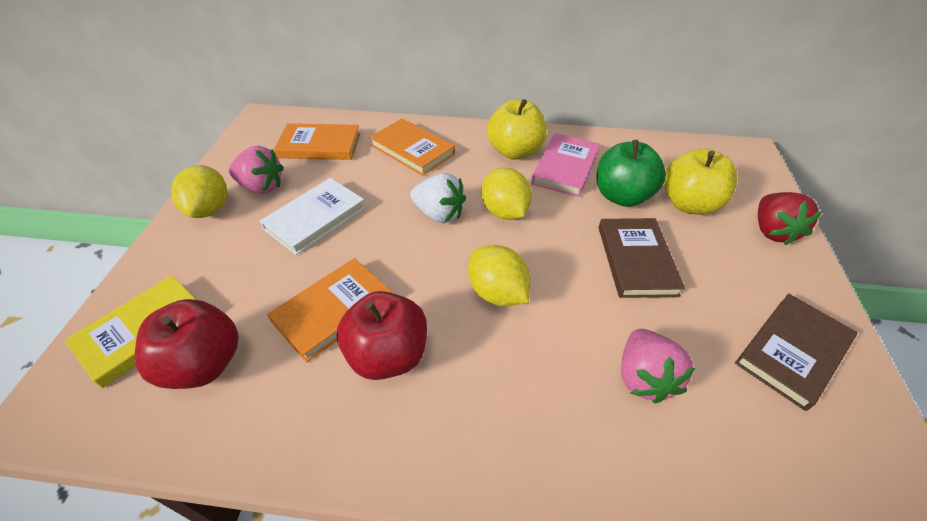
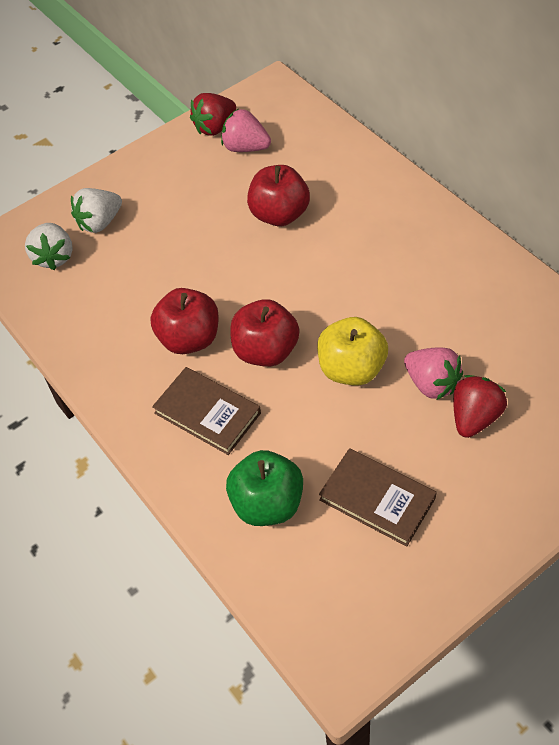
orange book: 3 -> 0
pink book: 1 -> 0
red apple: 2 -> 3
red strawberry: 1 -> 2
white book: 1 -> 0
white strawberry: 1 -> 2
yellow apple: 2 -> 1
yellow book: 1 -> 0
yellow lemon: 3 -> 0

